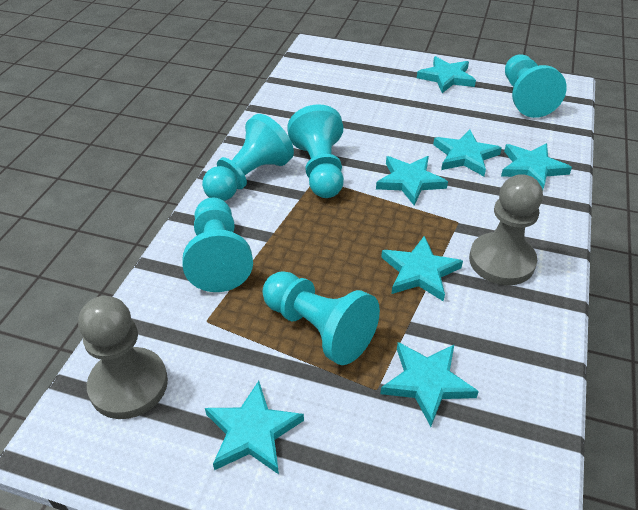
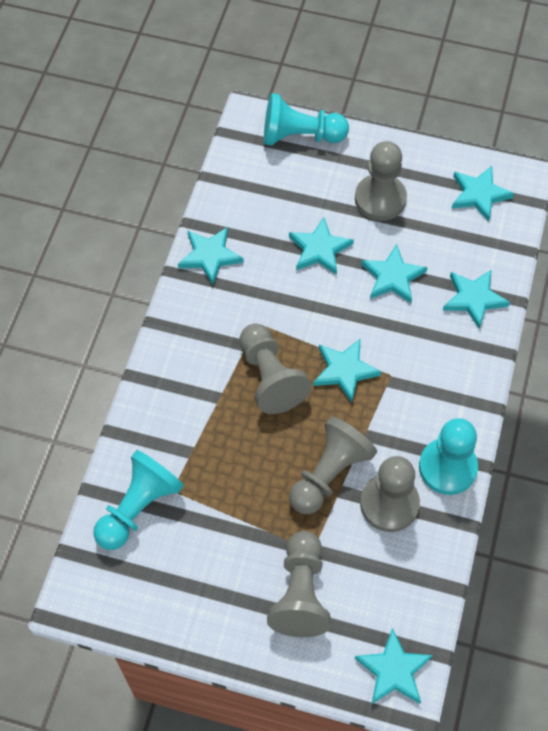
grey pawn: 2 -> 5
turquoise pawn: 5 -> 3

